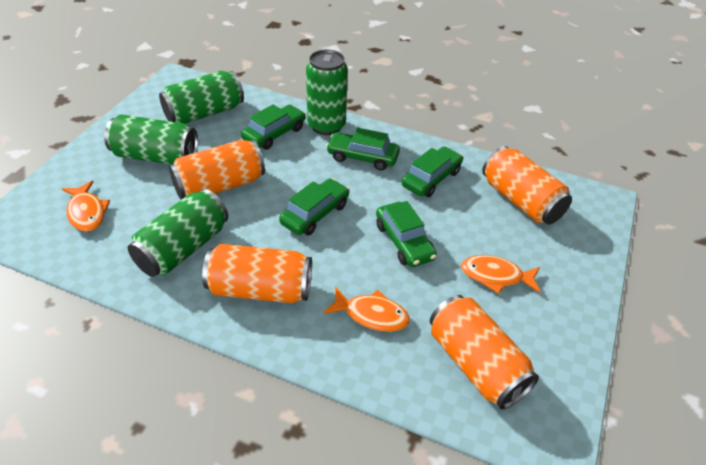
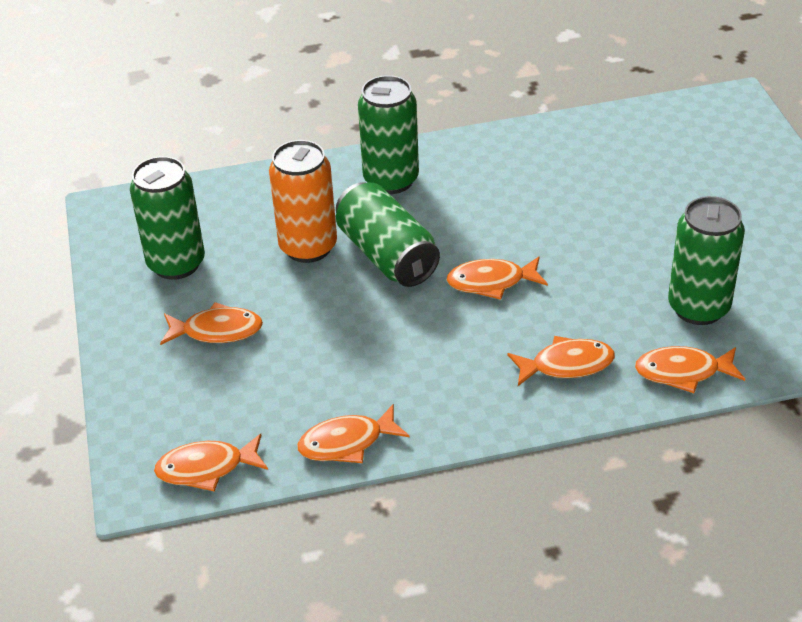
green car: 5 -> 0
orange can: 4 -> 1
orange fish: 3 -> 6

